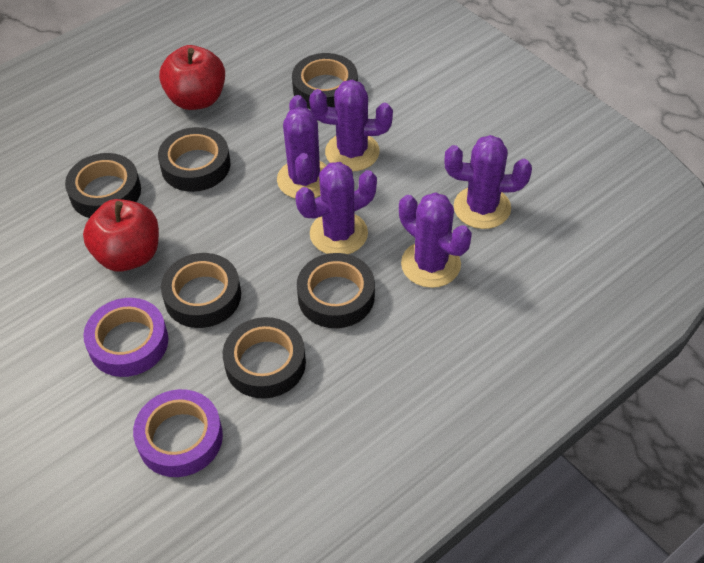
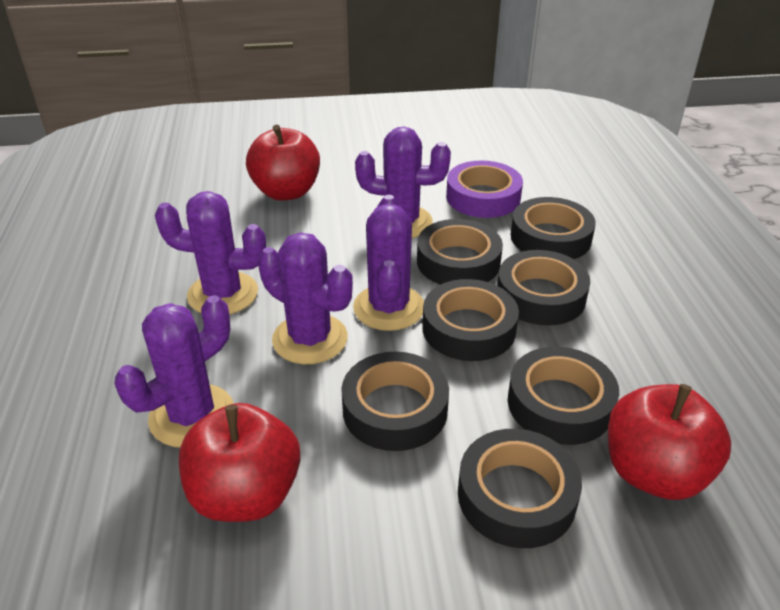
black tape: 6 -> 7
purple tape: 2 -> 1
red apple: 2 -> 3

